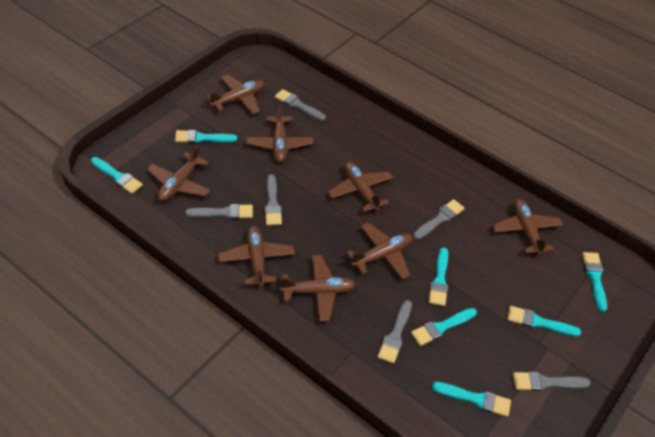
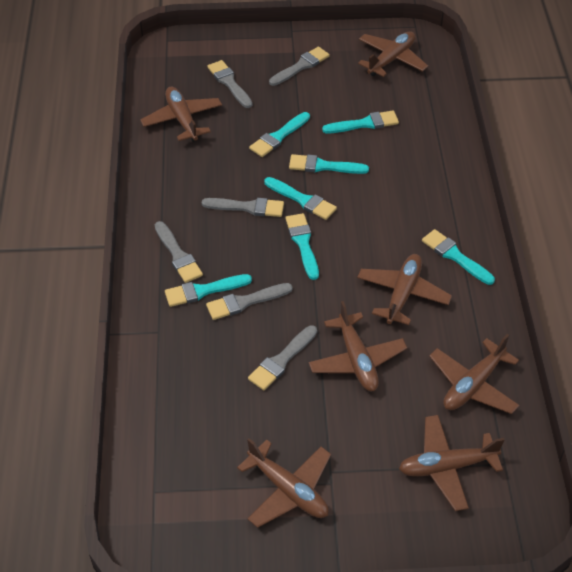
brown plane: 8 -> 7

